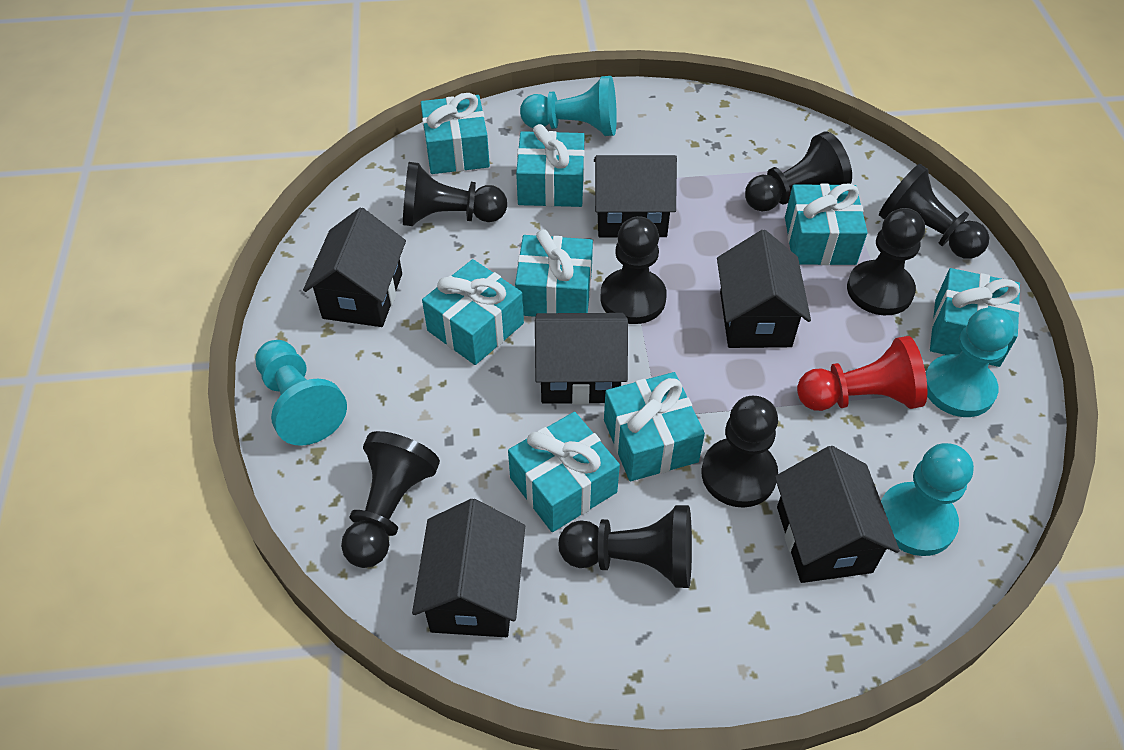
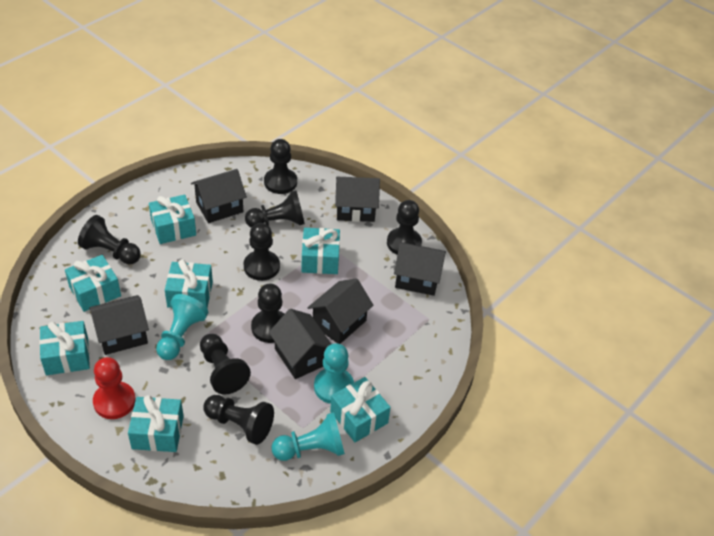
turquoise gift: 8 -> 7
turquoise pawn: 4 -> 3

